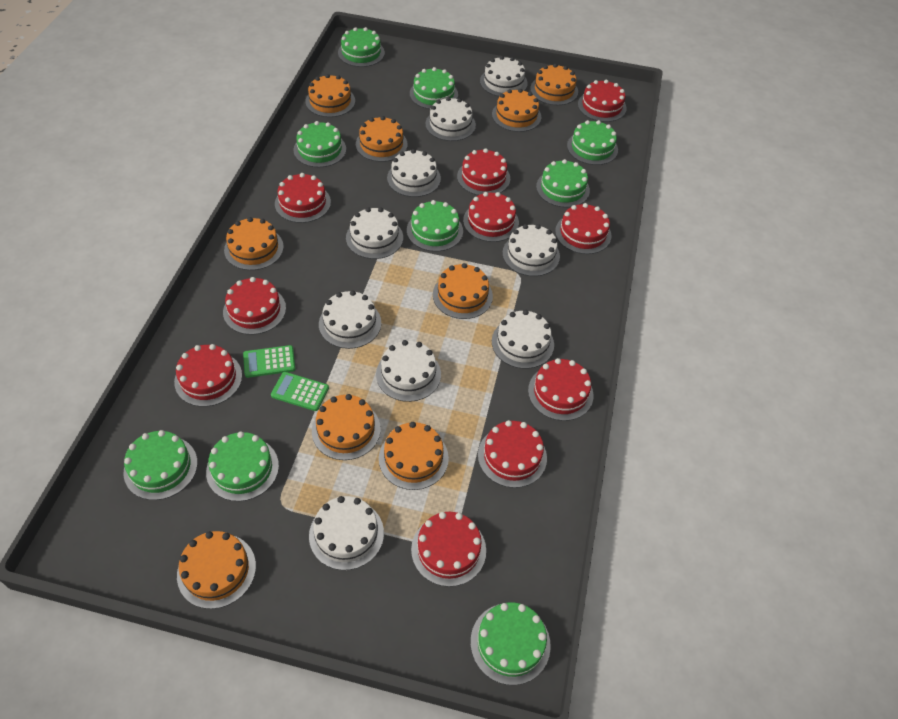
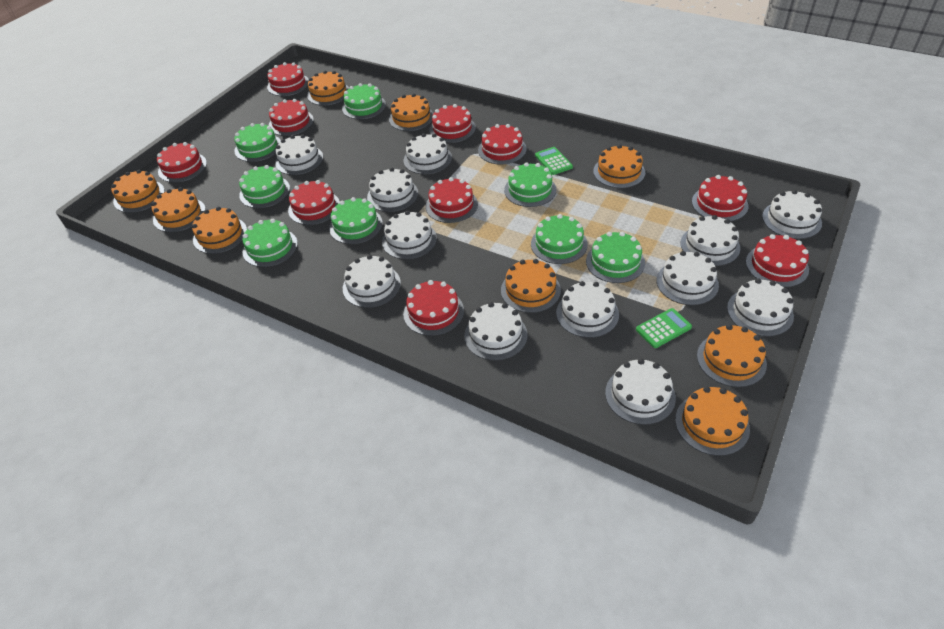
green cake: 9 -> 8
white cake: 9 -> 12

